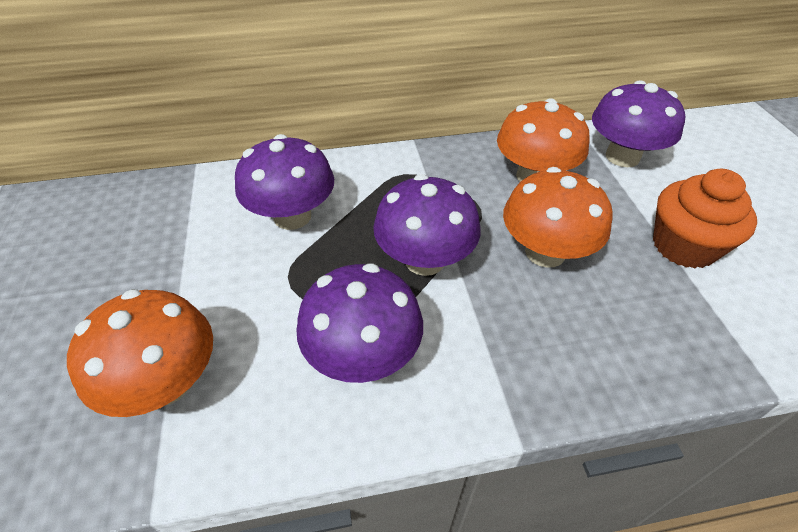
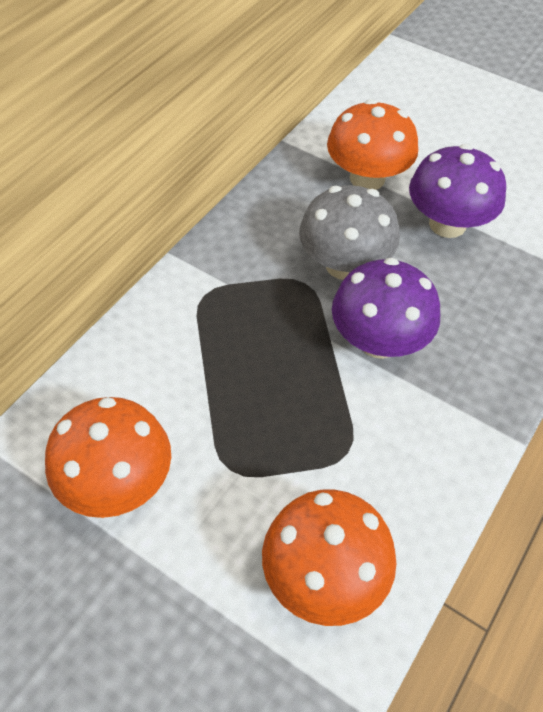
grey mushroom: 0 -> 1
orange cupcake: 1 -> 0
purple mushroom: 4 -> 2

